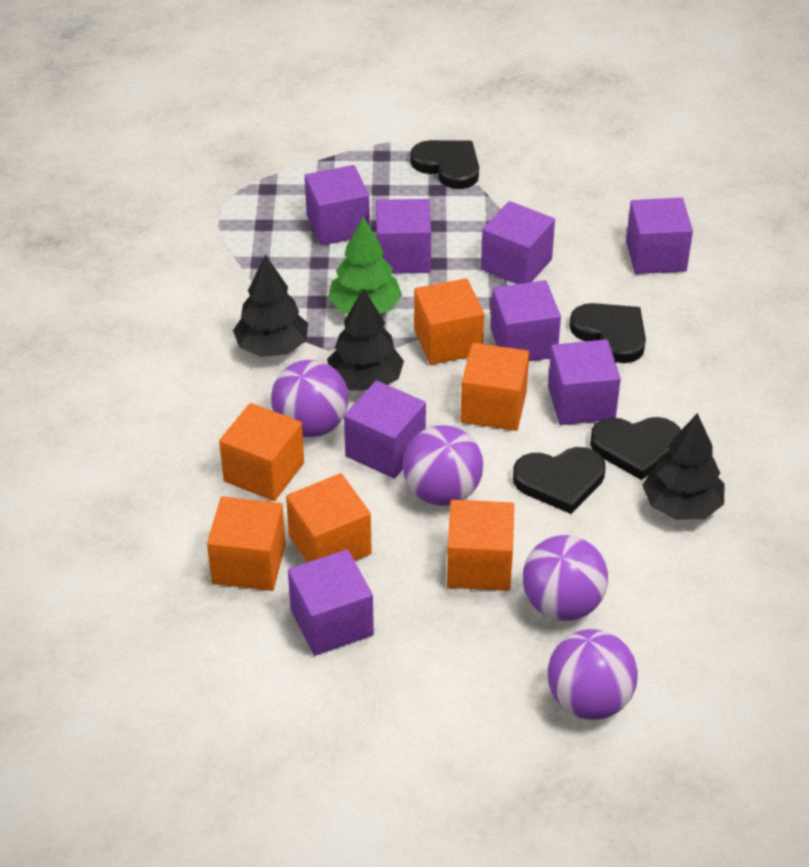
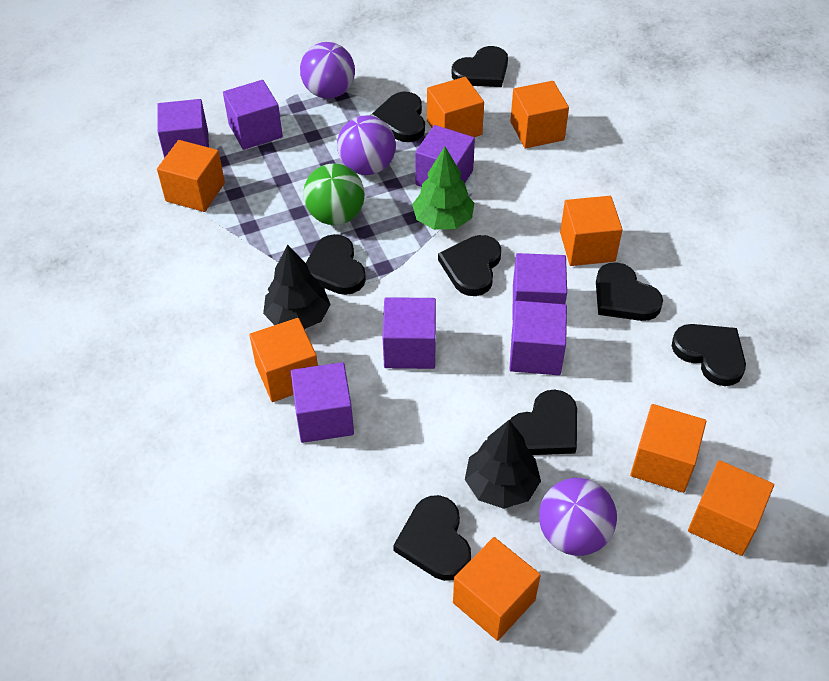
black heart: 4 -> 8
black tree: 3 -> 2
green ball: 0 -> 1
orange cube: 6 -> 8
purple ball: 4 -> 3
purple cube: 8 -> 7

